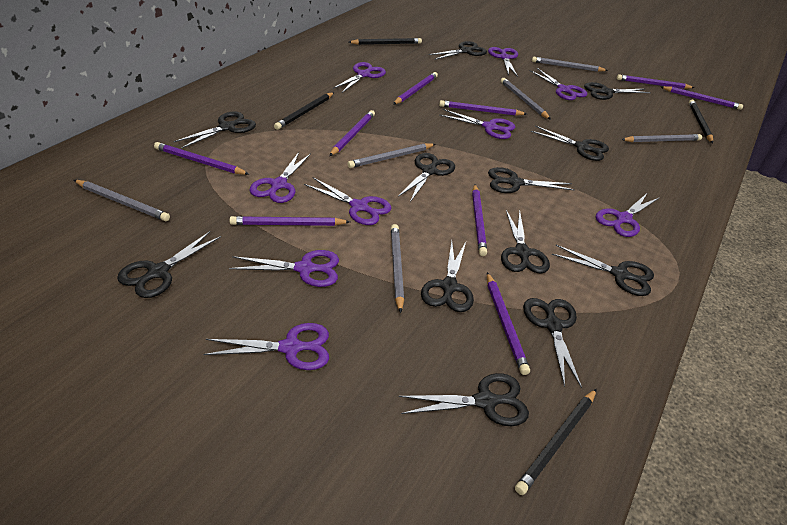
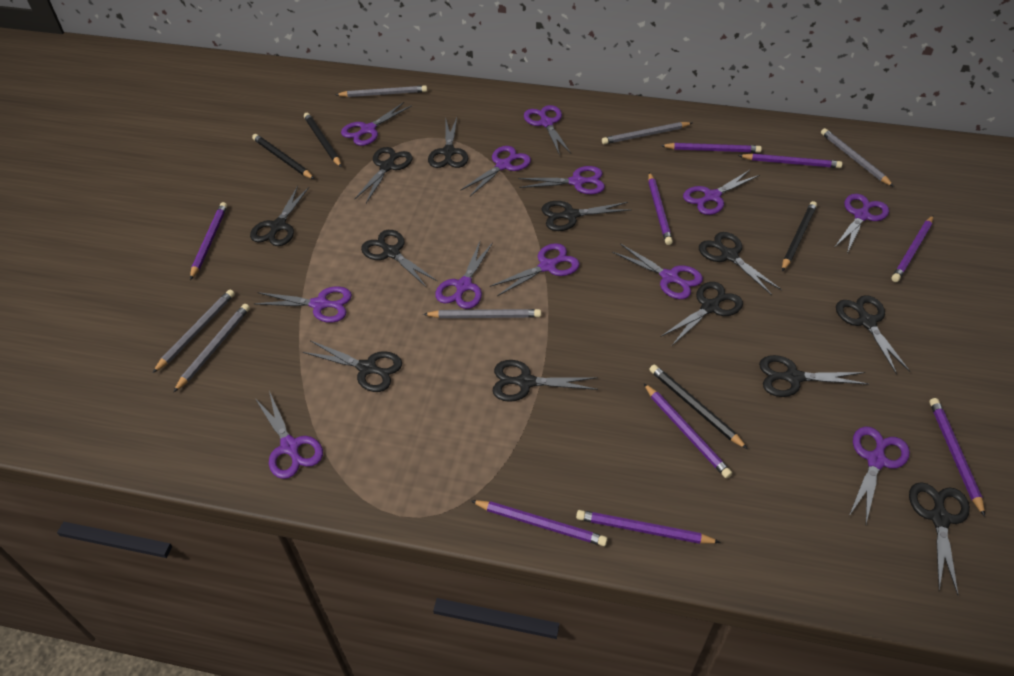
purple scissors: 9 -> 12

